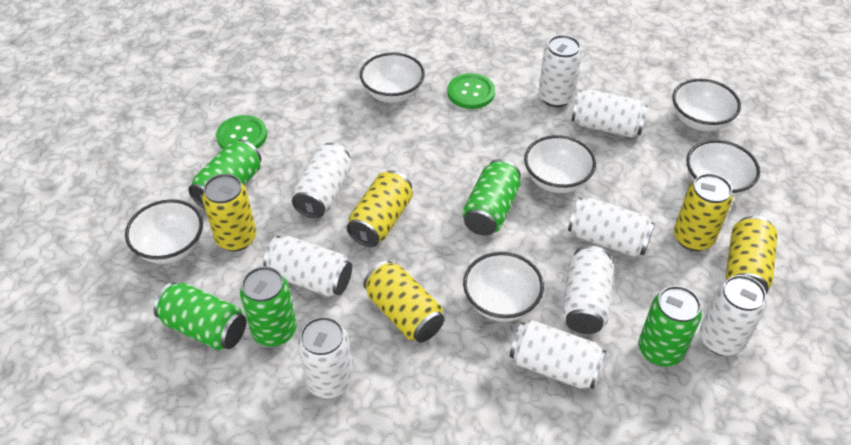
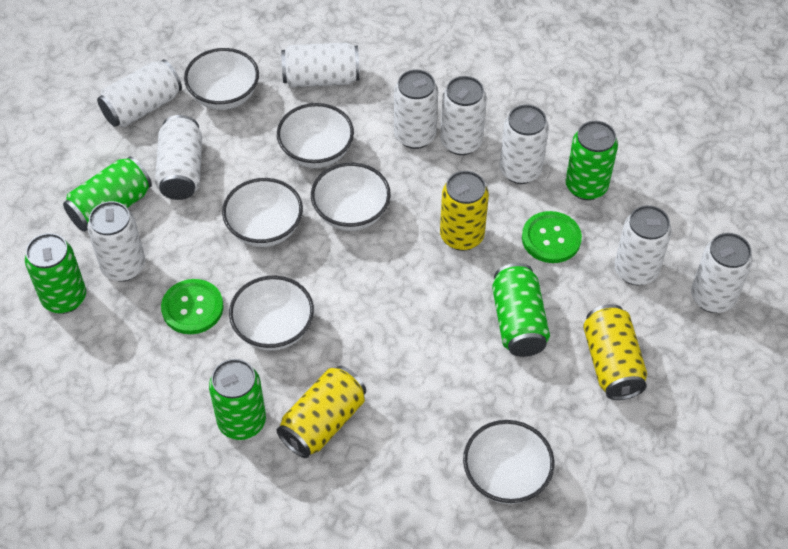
yellow can: 5 -> 3

